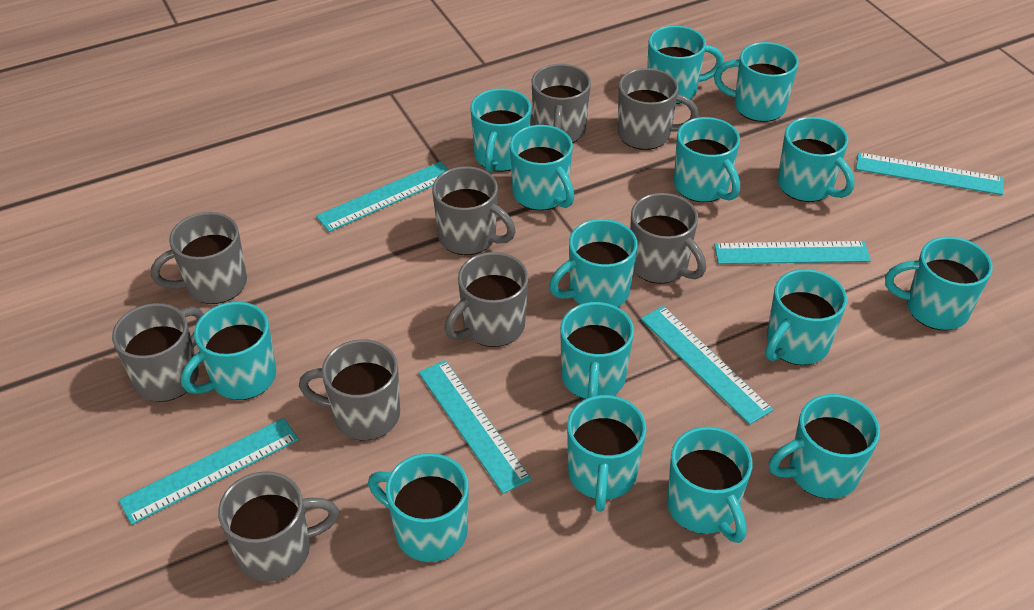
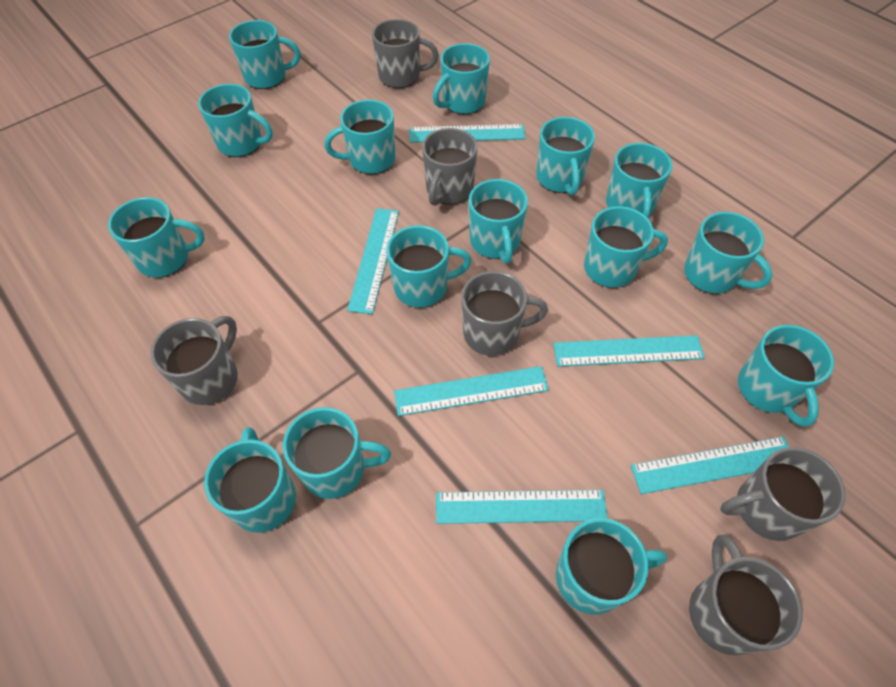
grey mug: 9 -> 6

